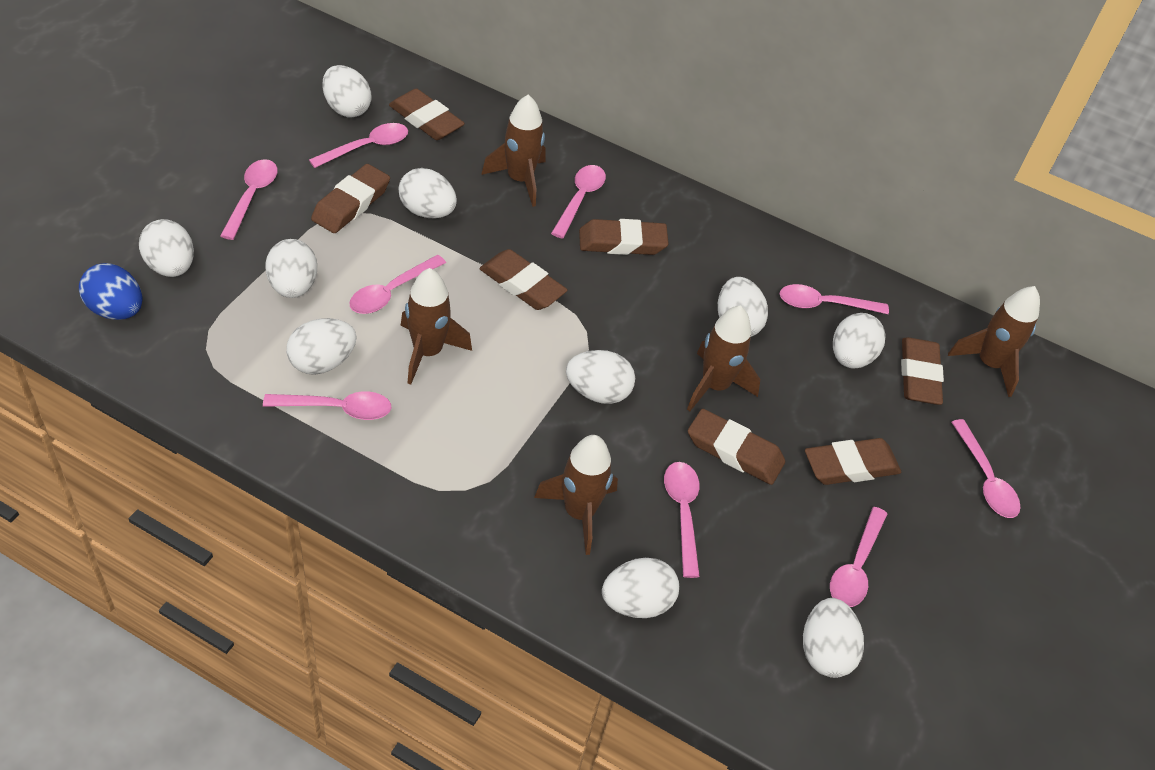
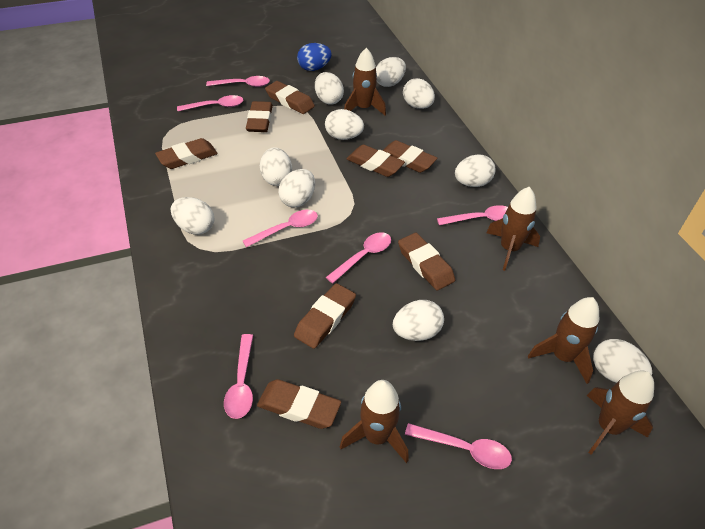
brown eraser: 7 -> 8
pink spoon: 9 -> 7

